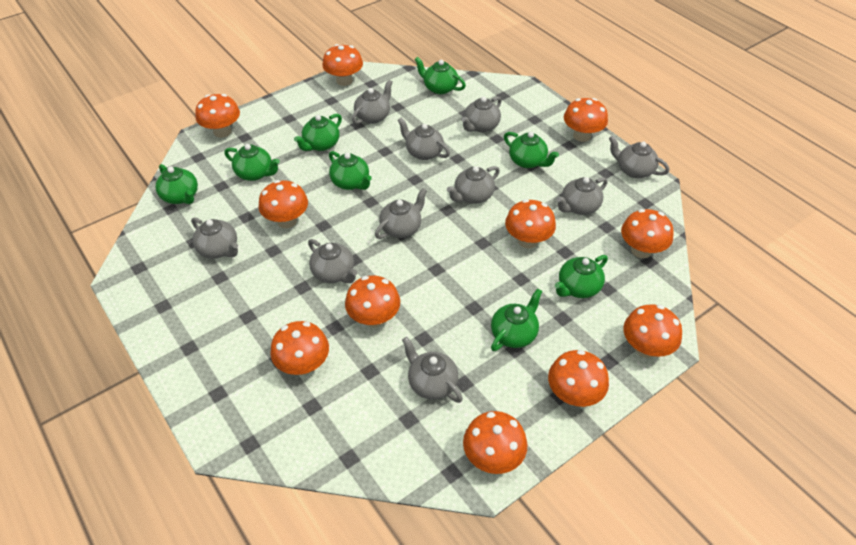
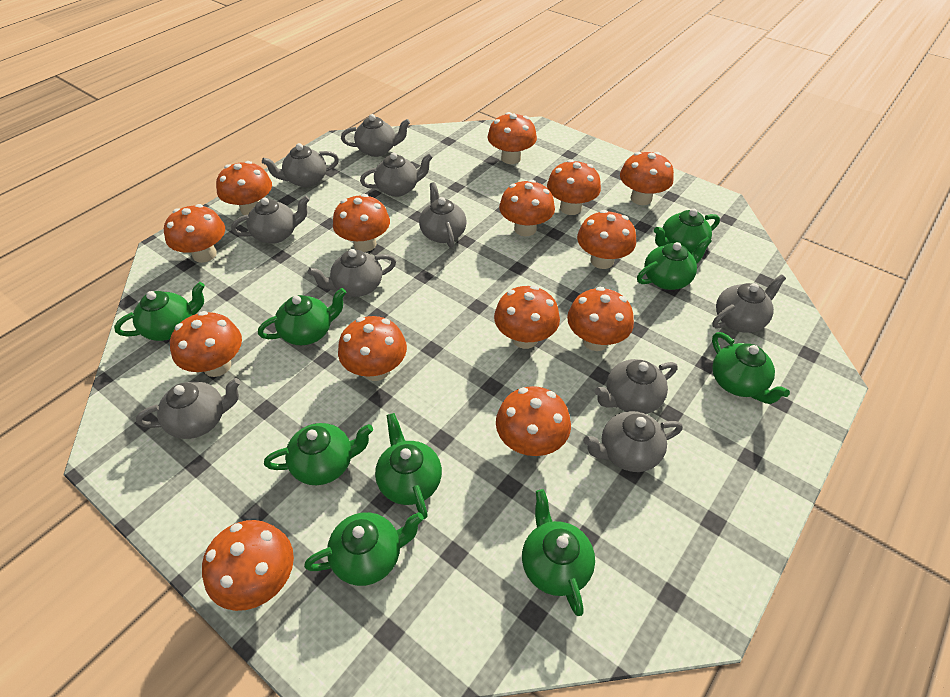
green teapot: 8 -> 9
orange mushroom: 11 -> 14

